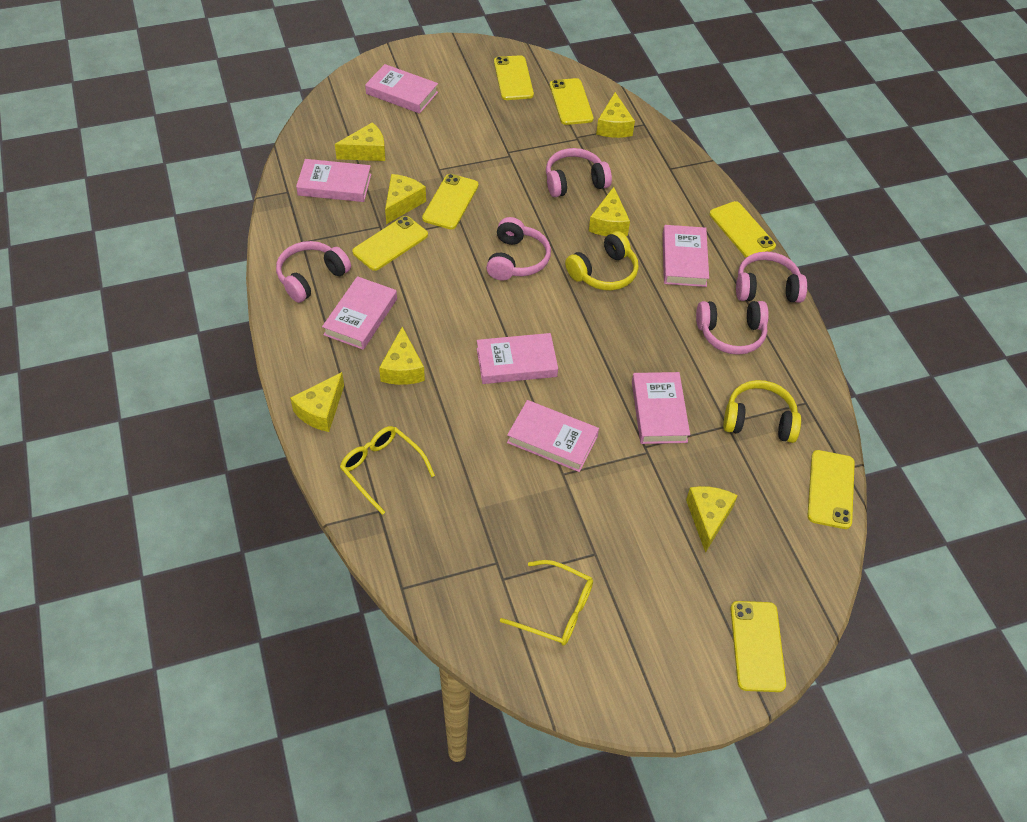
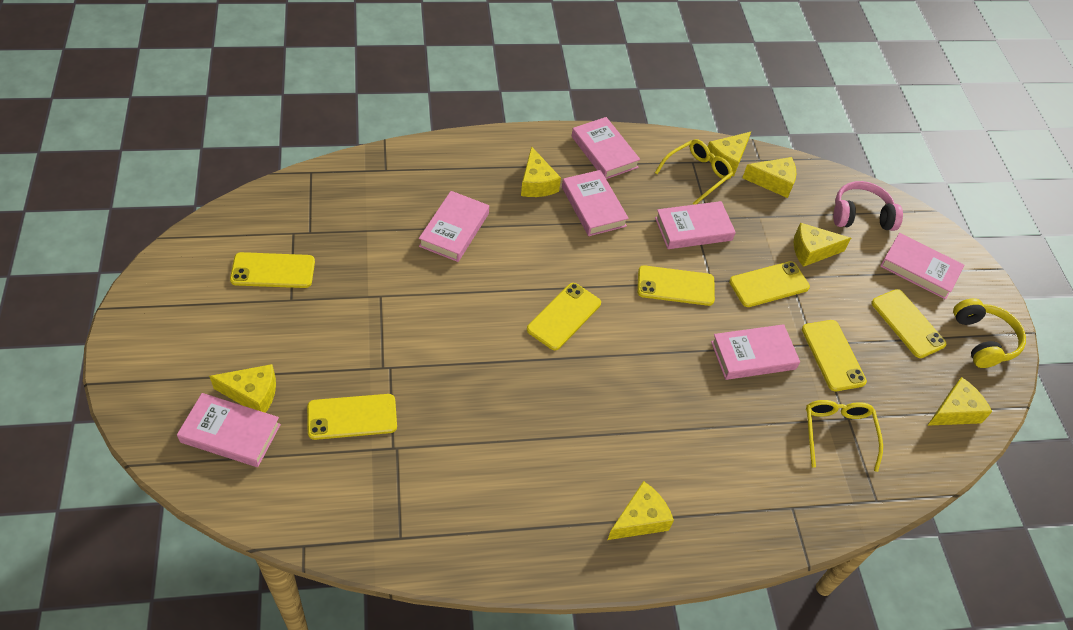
pink headphones: 5 -> 1
yellow headphones: 2 -> 1

